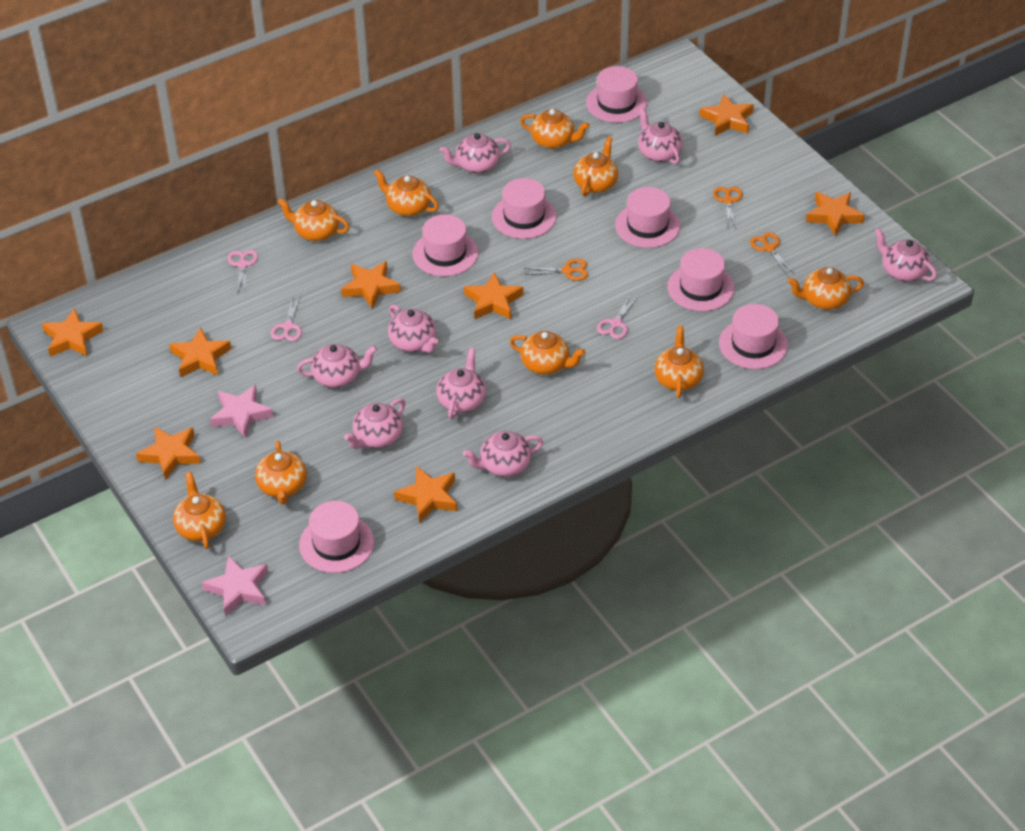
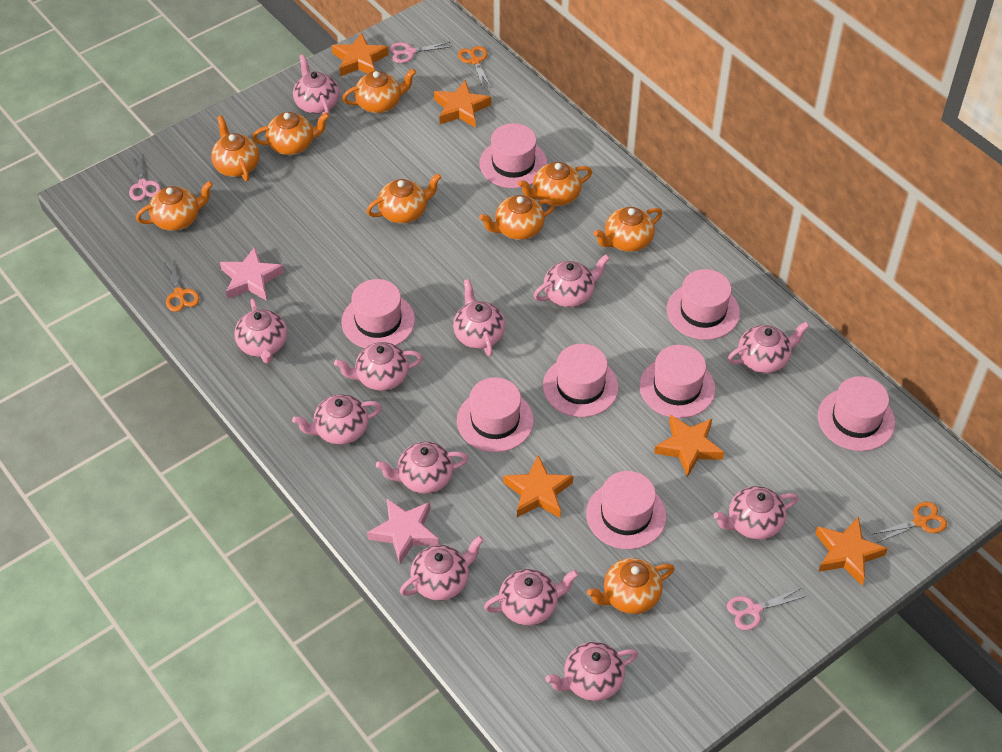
orange star: 8 -> 5
pink hat: 7 -> 8
pink teapot: 8 -> 12

